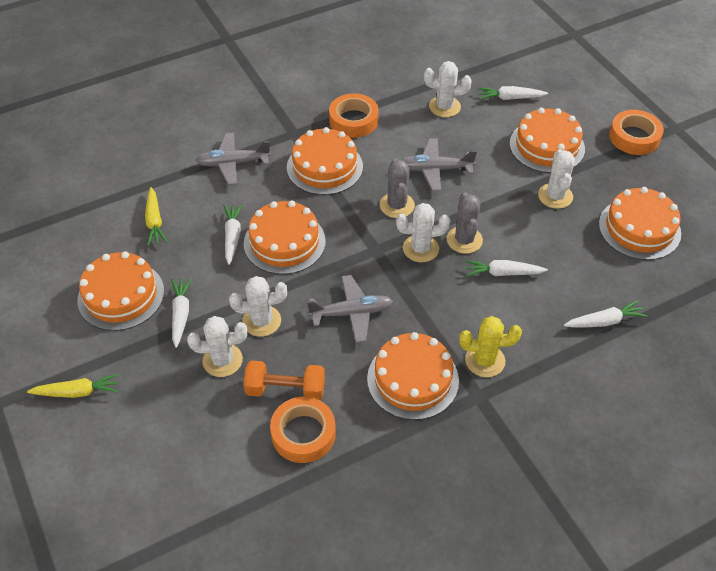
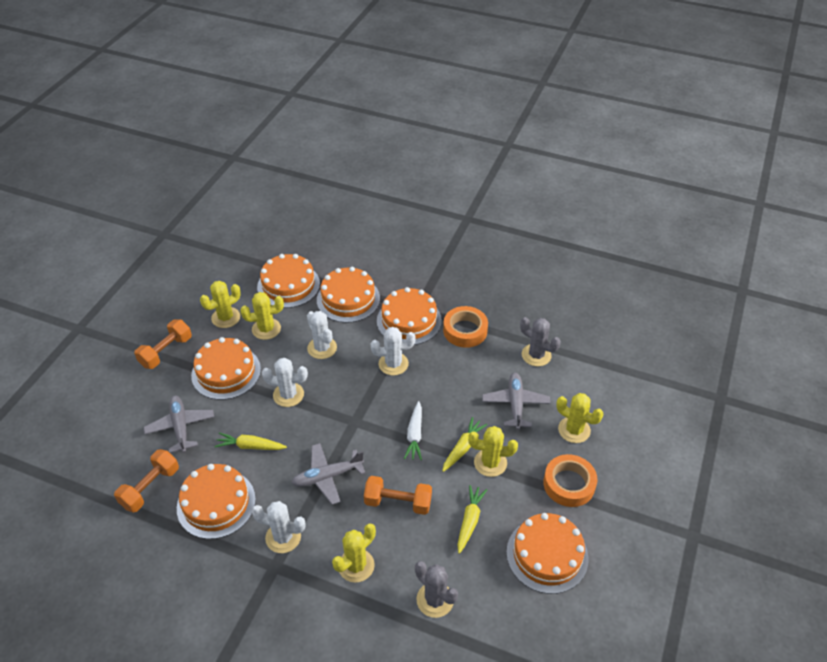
orange dumbbell: 1 -> 3
orange tape: 3 -> 2
white cactus: 5 -> 4
white carrot: 5 -> 1
yellow cactus: 1 -> 5
yellow carrot: 2 -> 3

